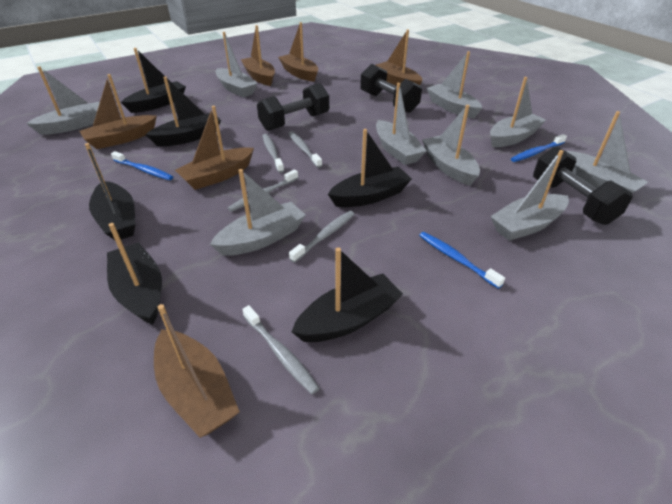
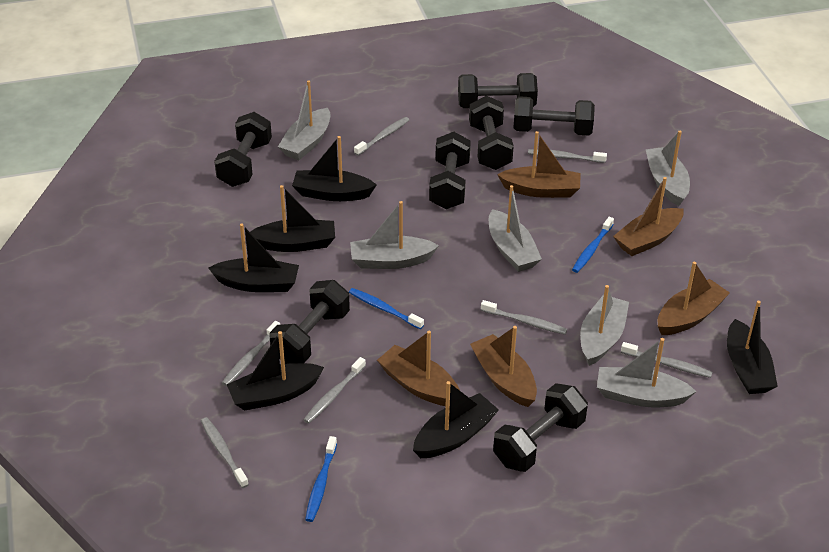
black dumbbell: 3 -> 7
brown boat: 6 -> 5
grey boat: 9 -> 6
grey toothbrush: 5 -> 7

